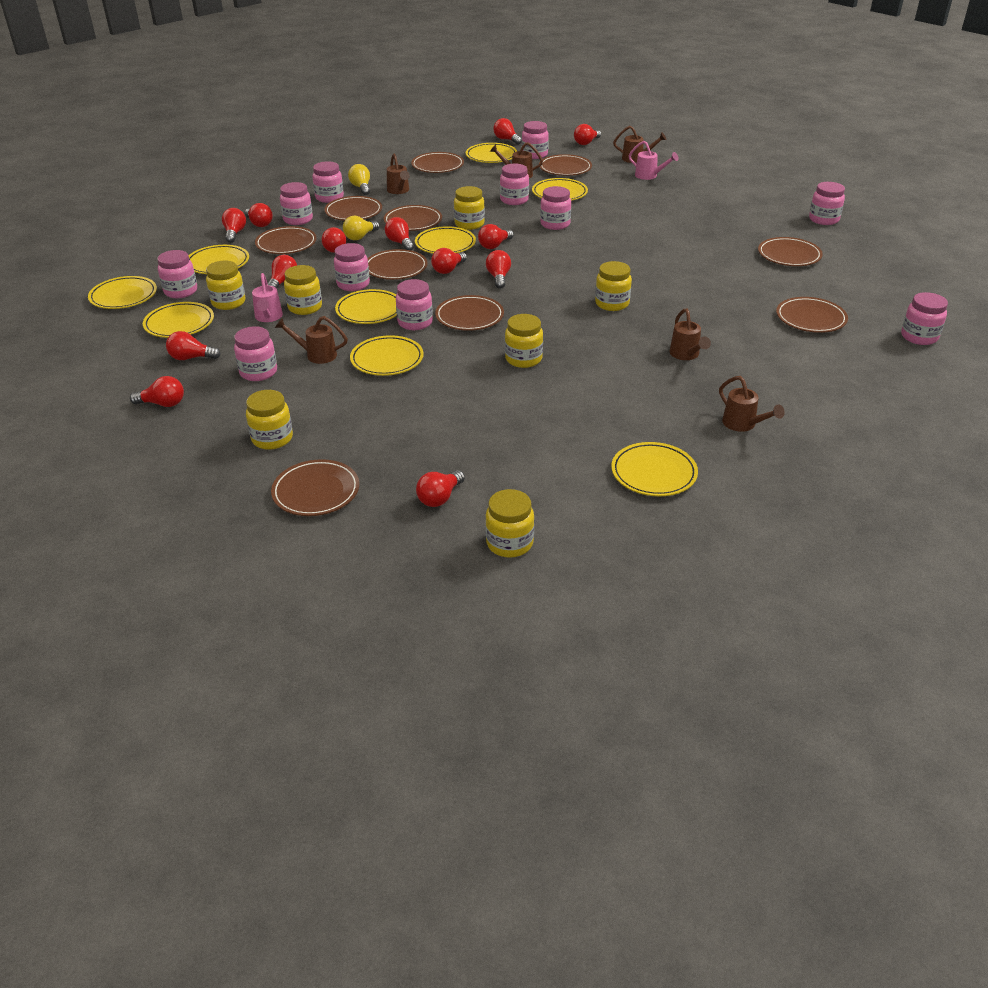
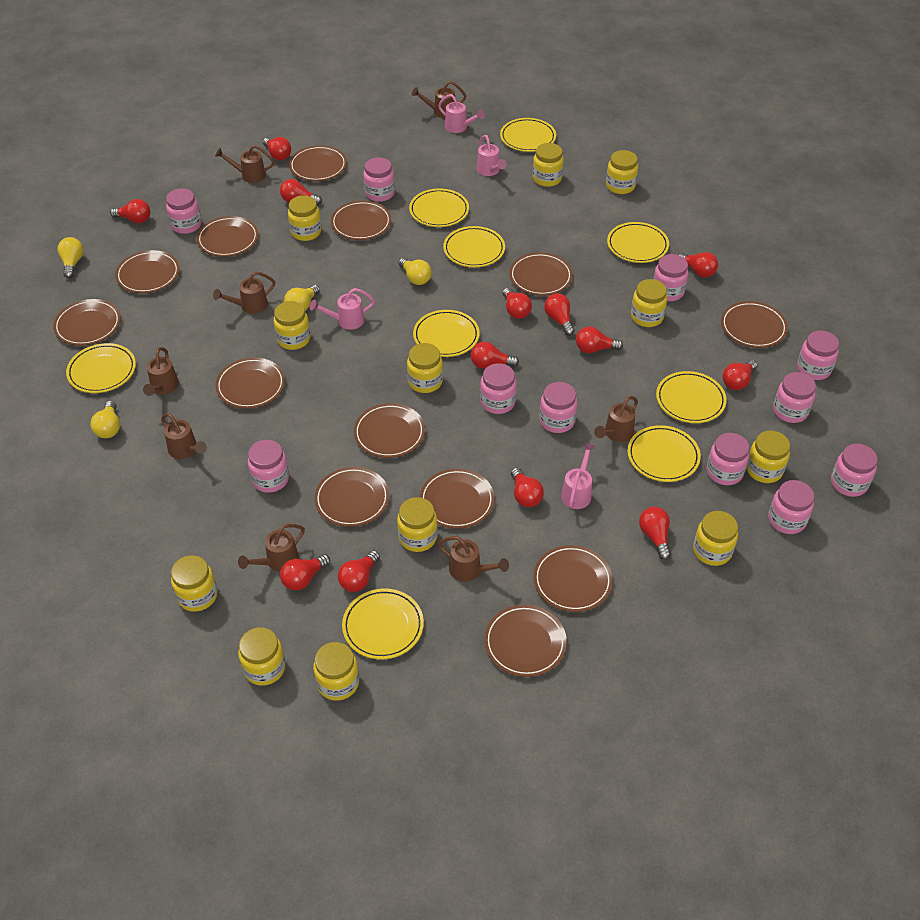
brown plate: 10 -> 13
brown watering can: 6 -> 8
pink watering can: 2 -> 4
yellow jar: 7 -> 12
yellow light bulb: 2 -> 4

